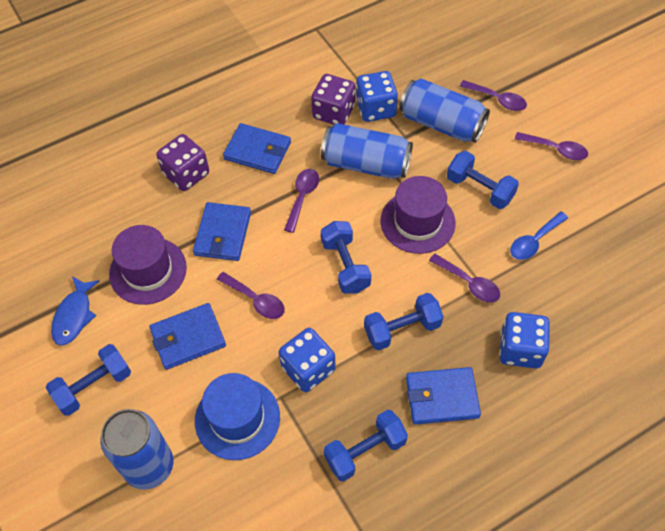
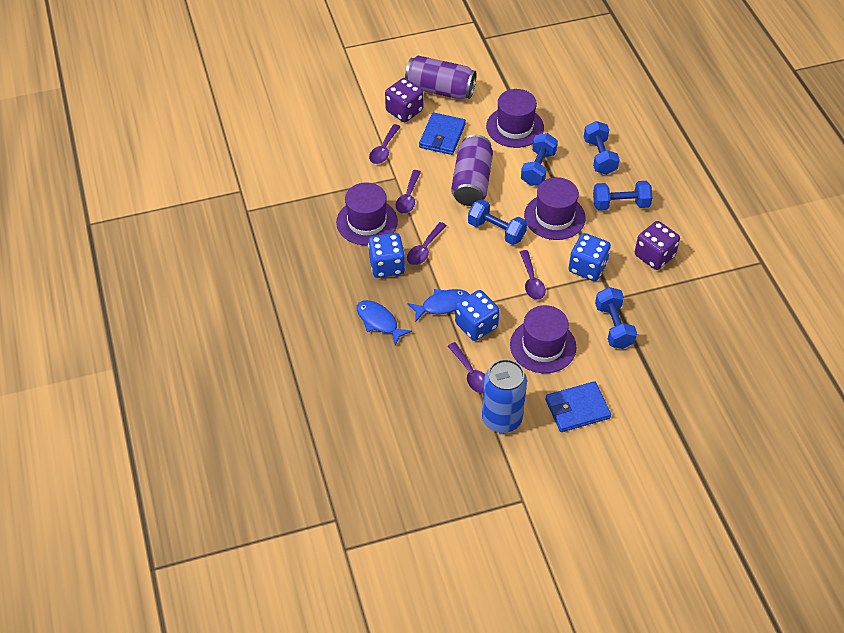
blue can: 3 -> 1
blue fish: 1 -> 2
blue hat: 1 -> 0
blue spoon: 1 -> 0
blue wallet: 4 -> 2
purple can: 0 -> 2
purple hat: 2 -> 4

